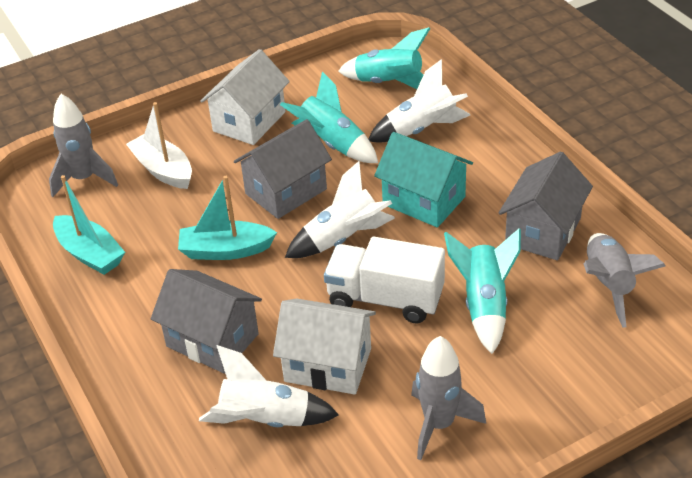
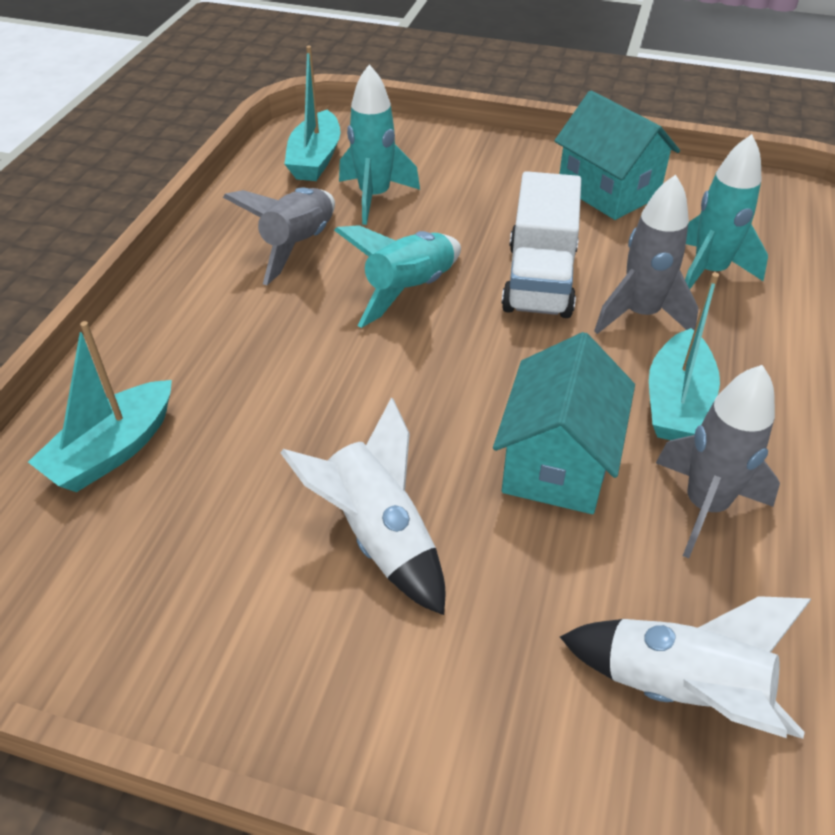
grey house: 3 -> 0
turquoise boat: 2 -> 3
turquoise house: 1 -> 2
white boat: 1 -> 0
white house: 2 -> 0
white rocket: 3 -> 2

